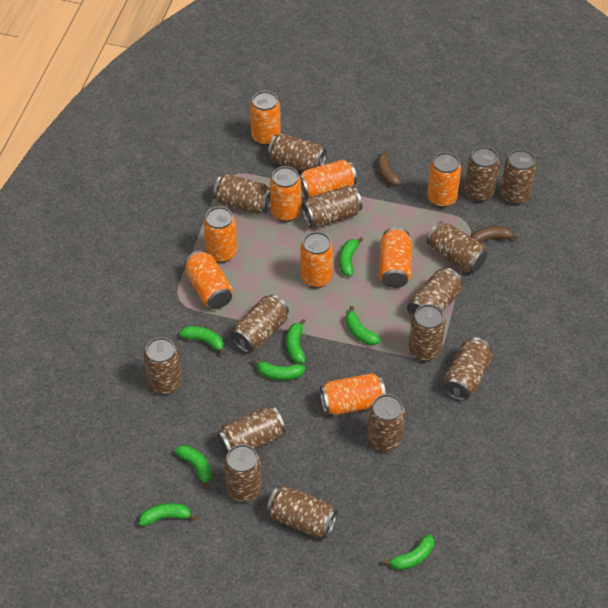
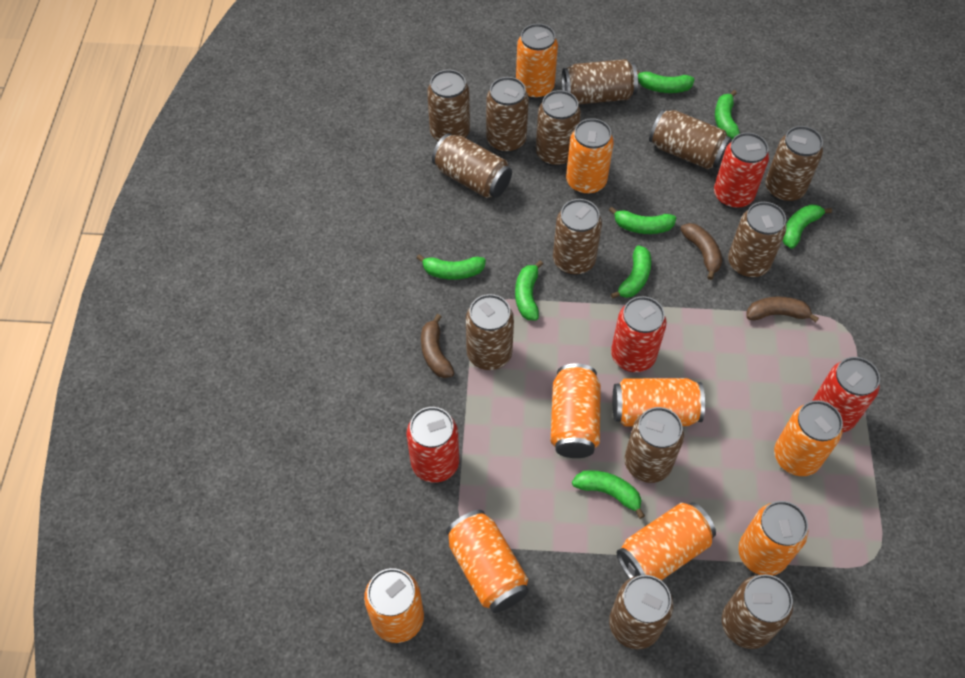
brown banana: 2 -> 3
brown can: 15 -> 13
red can: 0 -> 4

